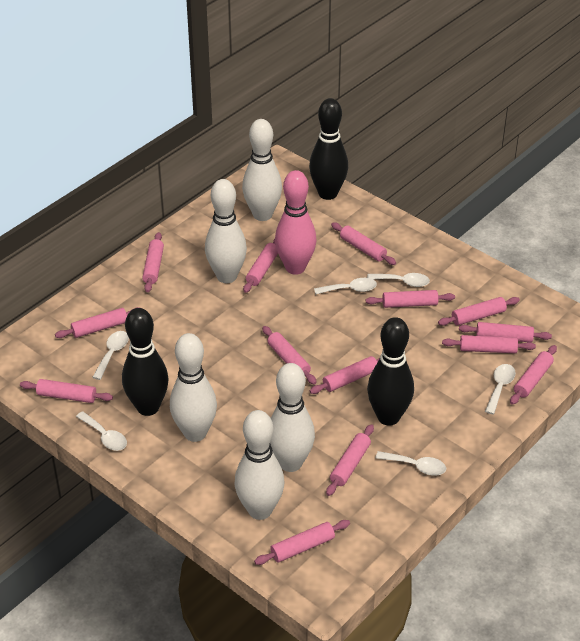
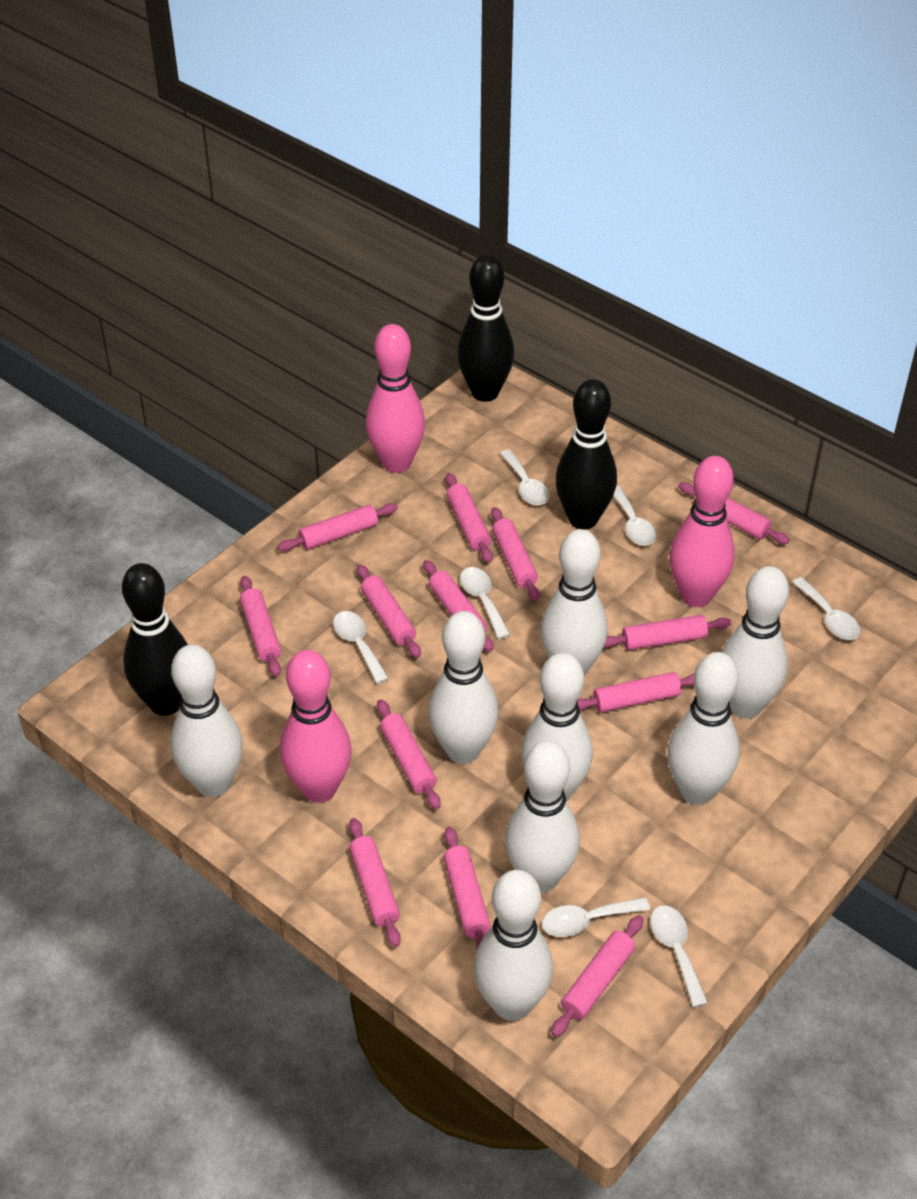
pink bowling pin: 1 -> 3
pink rolling pin: 14 -> 13
white bowling pin: 5 -> 8
white spoon: 6 -> 7

